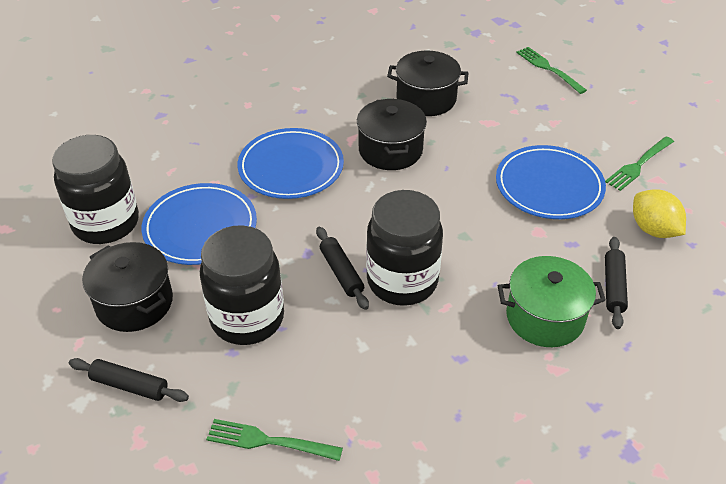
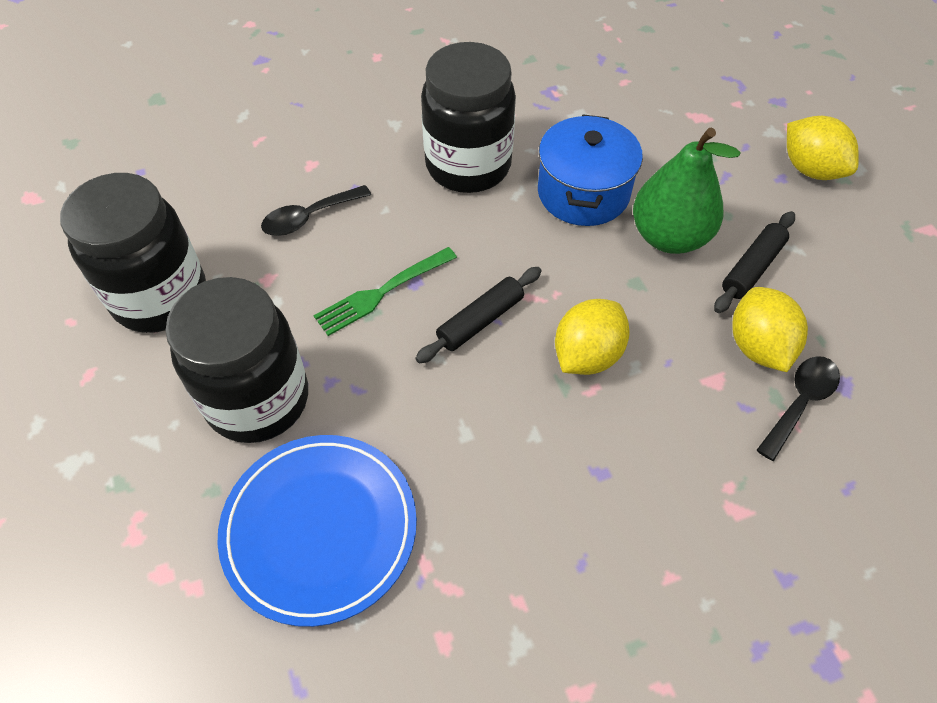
black pot: 3 -> 0
black rolling pin: 3 -> 2
black spoon: 0 -> 2
blue plate: 3 -> 1
blue pot: 0 -> 1
green fork: 3 -> 1
green pear: 0 -> 1
green pot: 1 -> 0
yellow lemon: 1 -> 3

